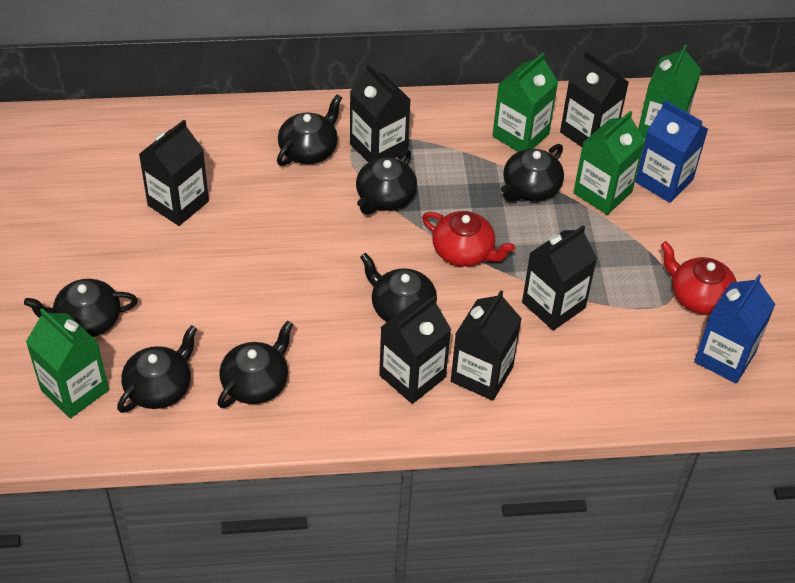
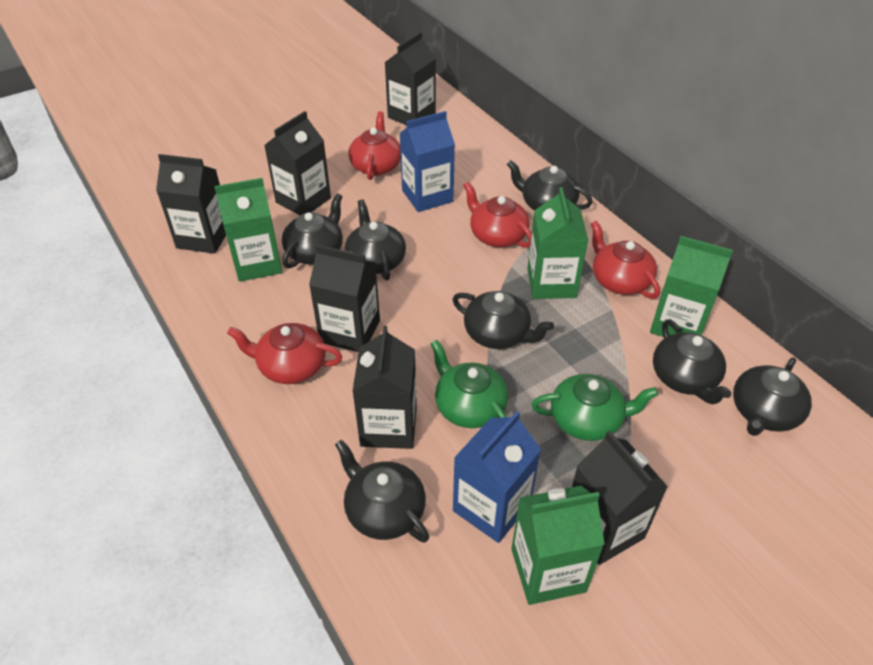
green teapot: 0 -> 2
red teapot: 2 -> 4

